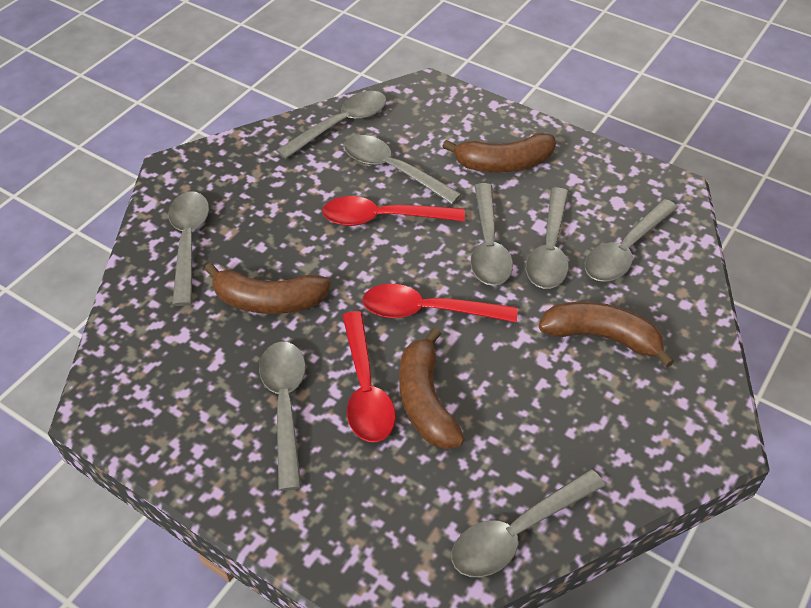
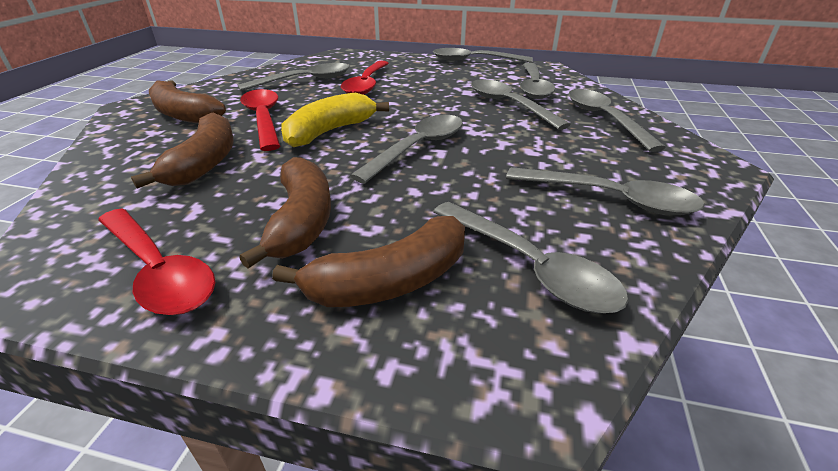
yellow banana: 0 -> 1

